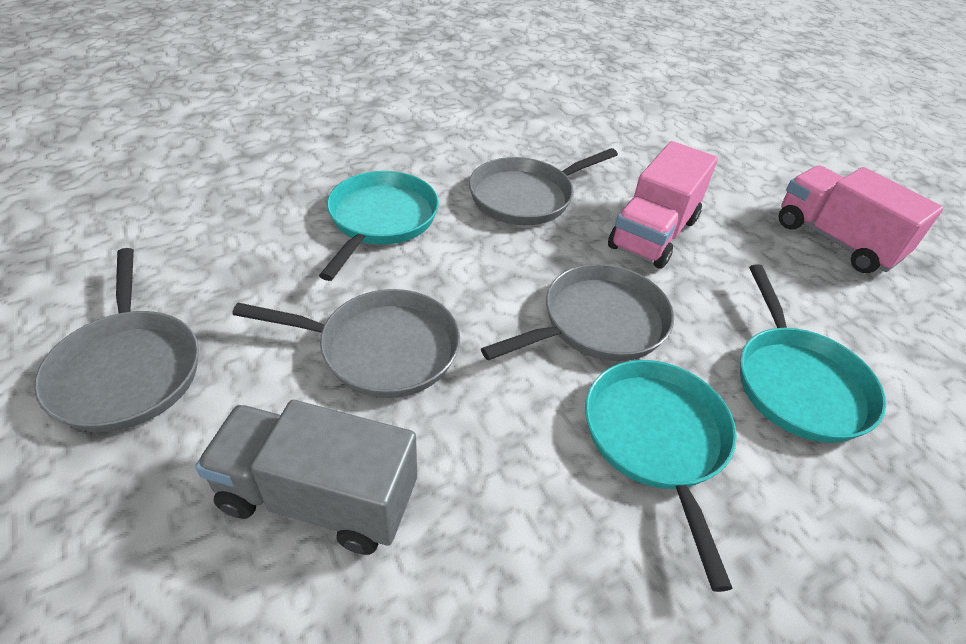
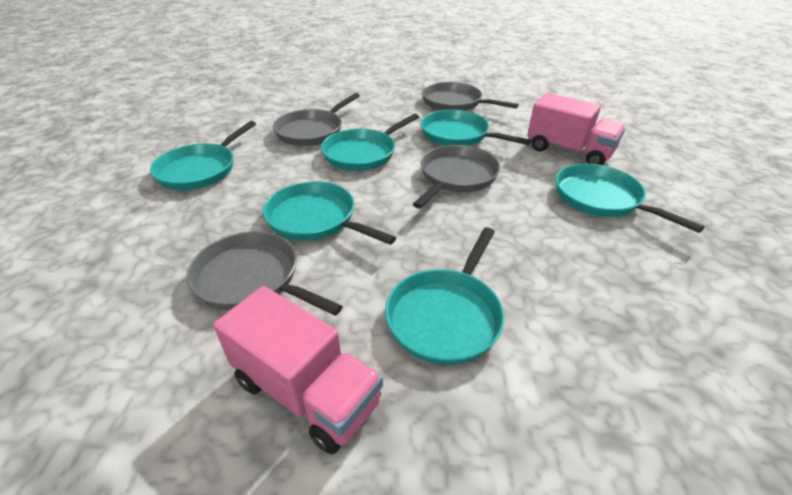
grey truck: 1 -> 0
turquoise pan: 3 -> 6

